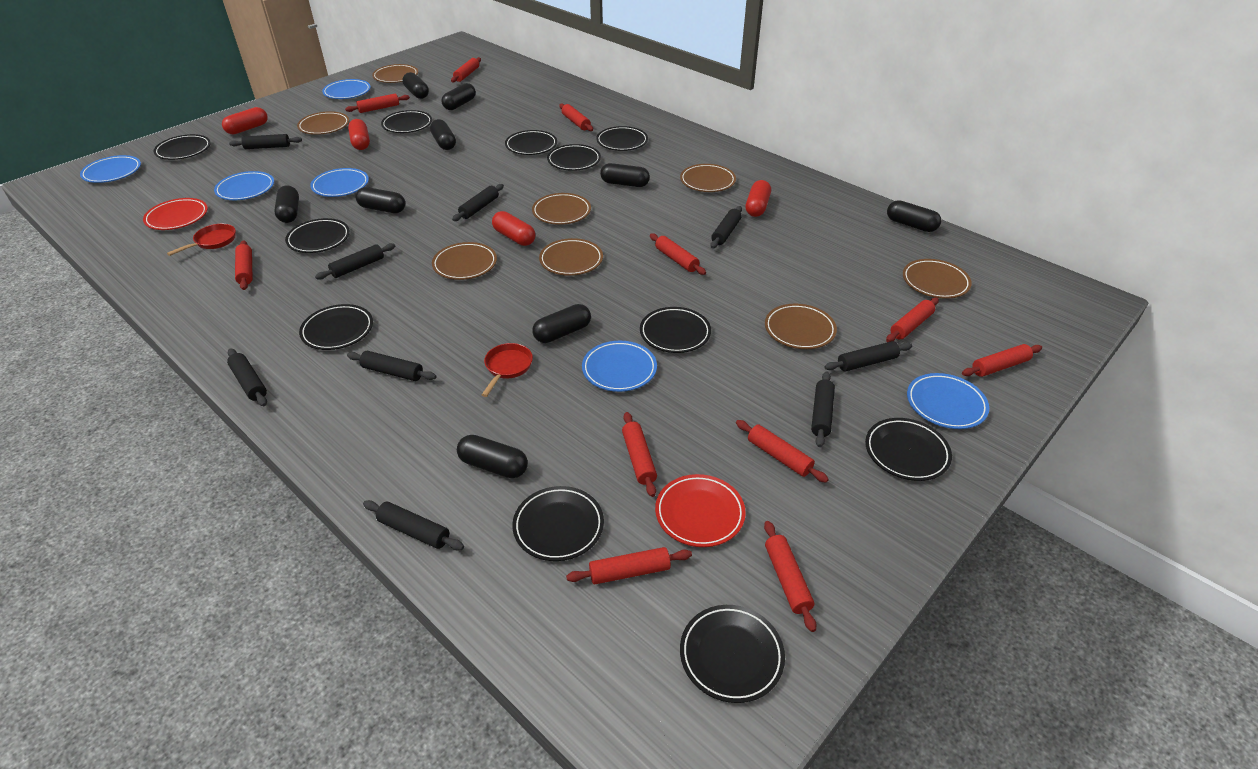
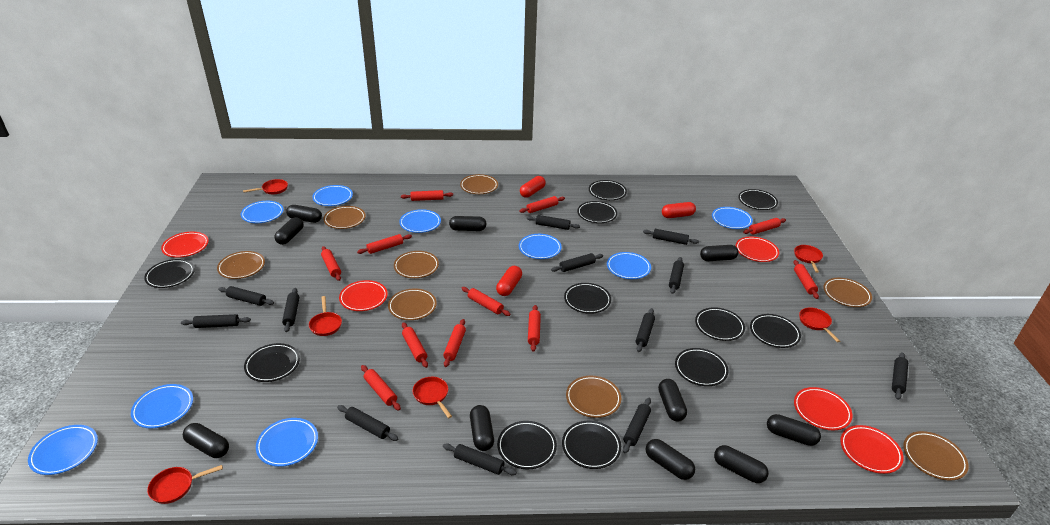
black capsule: 9 -> 10
black rolling pin: 9 -> 12
blue plate: 6 -> 9
red capsule: 4 -> 3
red pan: 2 -> 6
red plate: 2 -> 5

